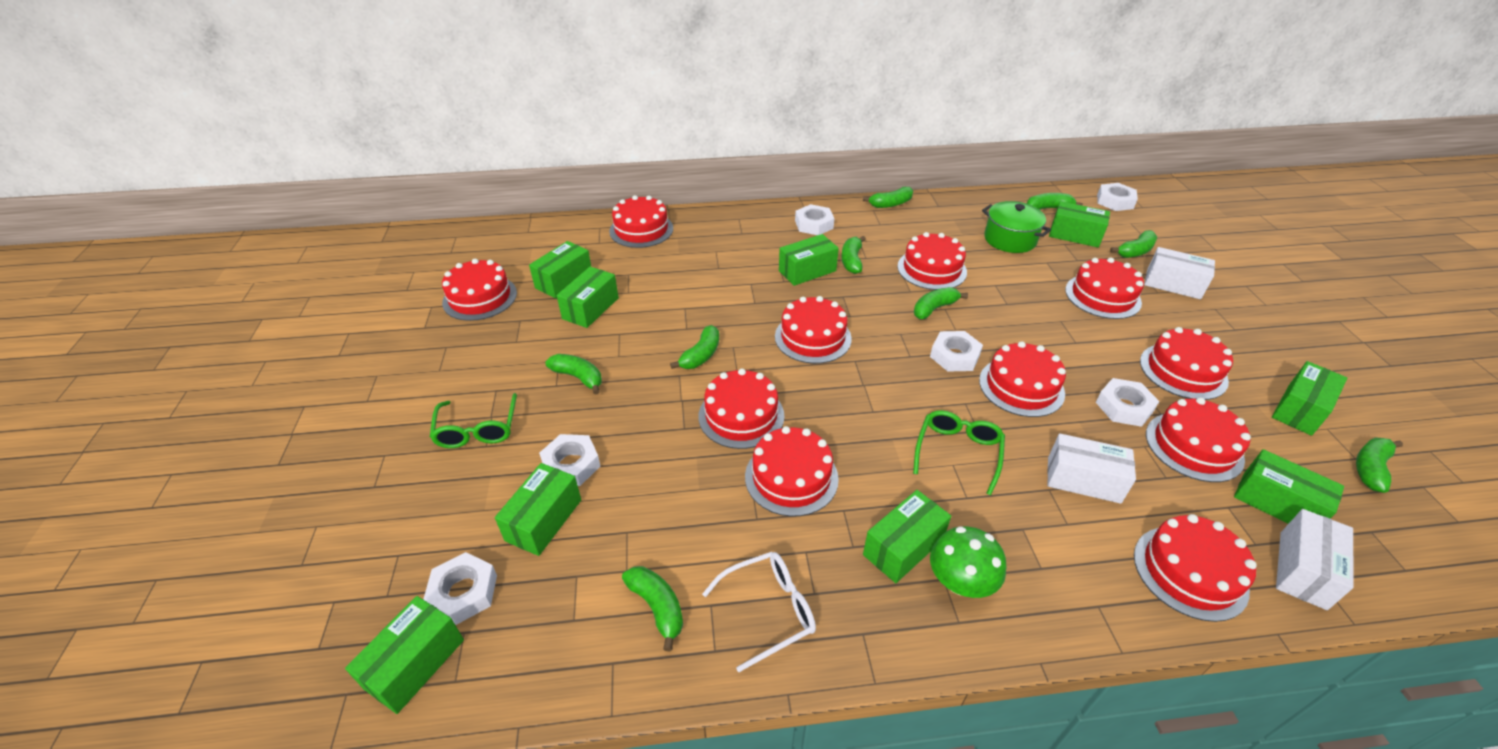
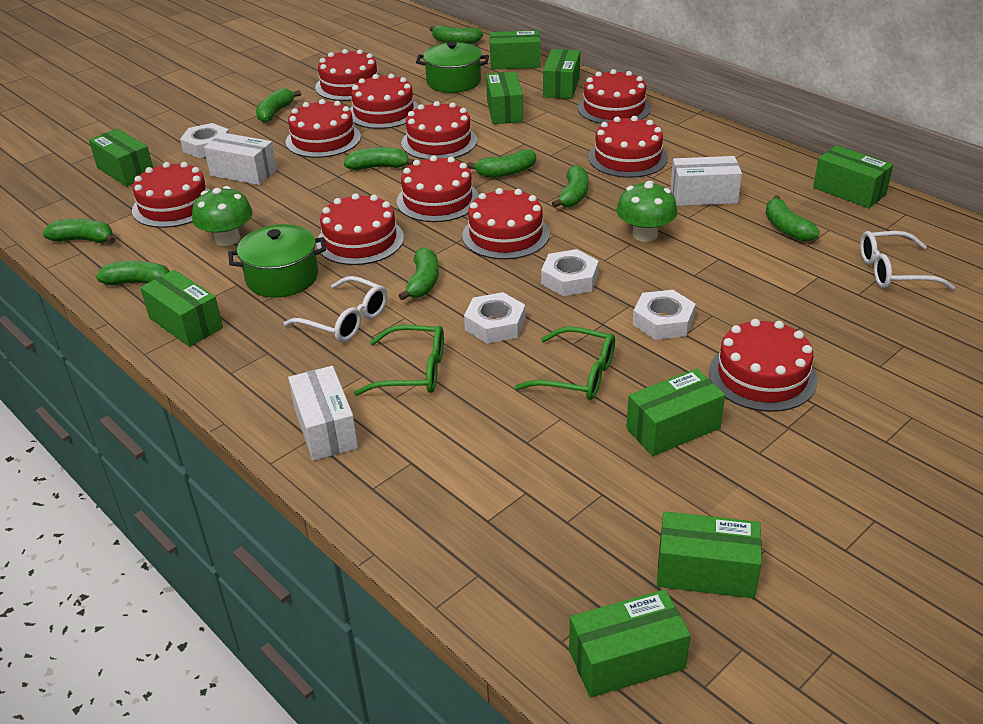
green mushroom: 1 -> 2
green pot: 1 -> 2
white glasses: 1 -> 2
white nut: 6 -> 4

